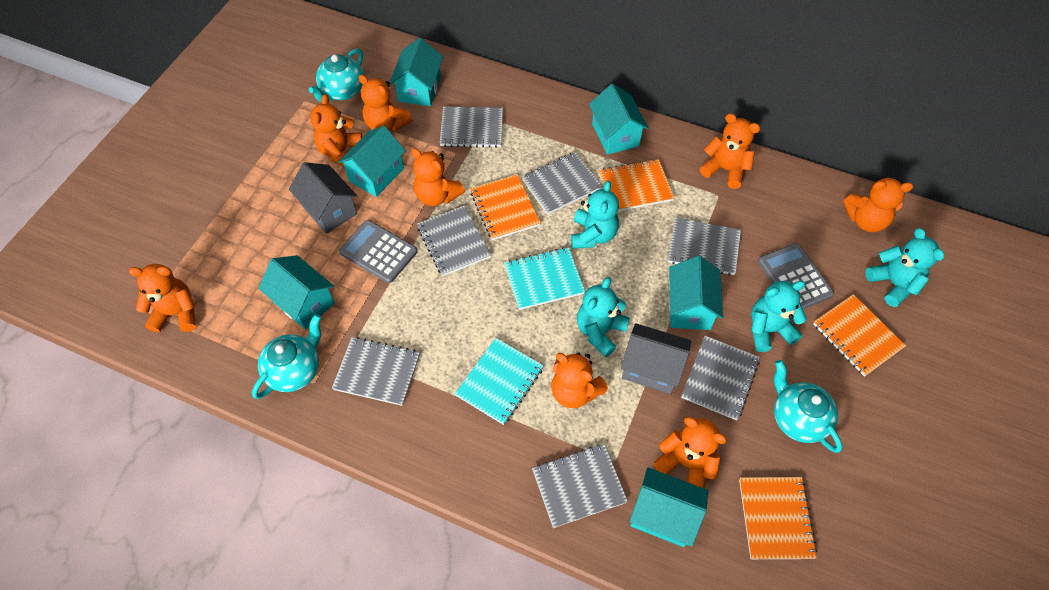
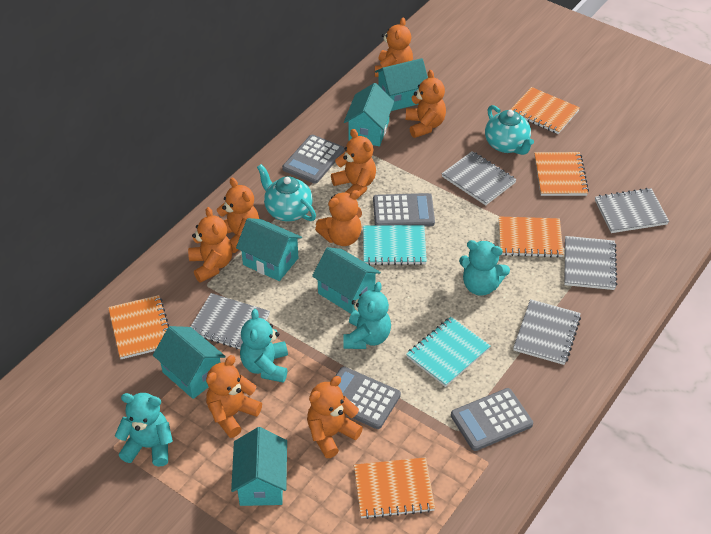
grey calculator: 2 -> 4
grey house: 2 -> 0
grey notebook: 7 -> 5
orange notebook: 4 -> 5
turquoise teapot: 3 -> 2

